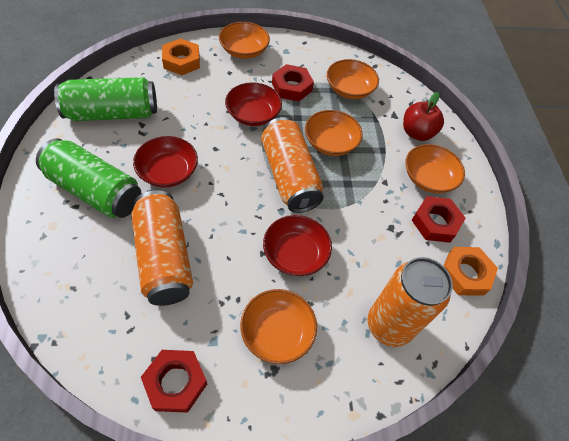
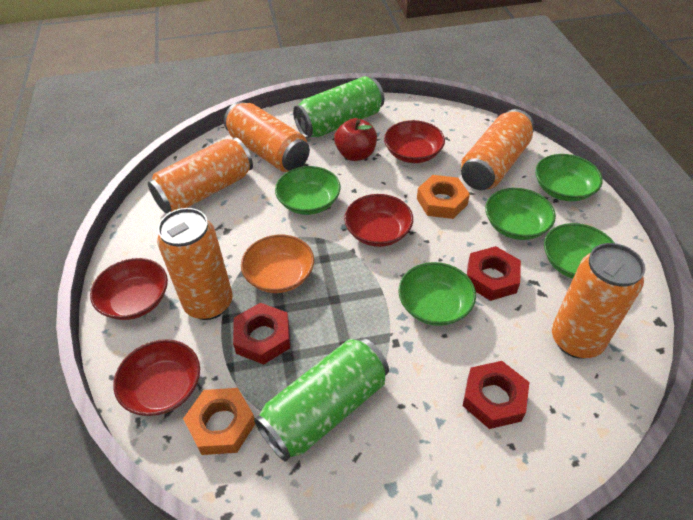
green bowl: 0 -> 5
orange bowl: 5 -> 1
orange can: 3 -> 5
red bowl: 3 -> 4

